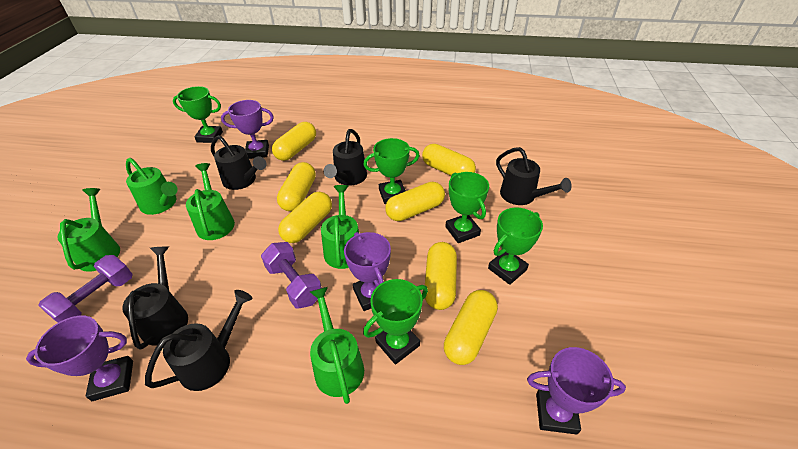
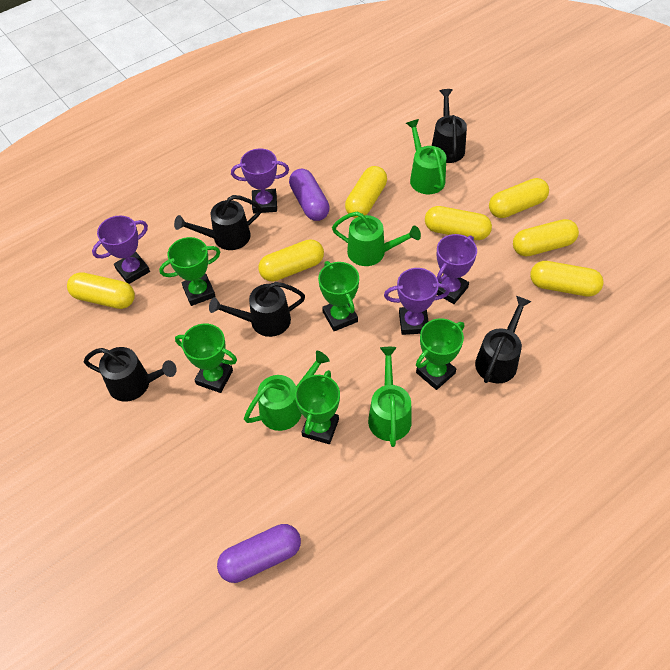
green watering can: 5 -> 4
purple capsule: 0 -> 2
purple dumbbell: 2 -> 0

